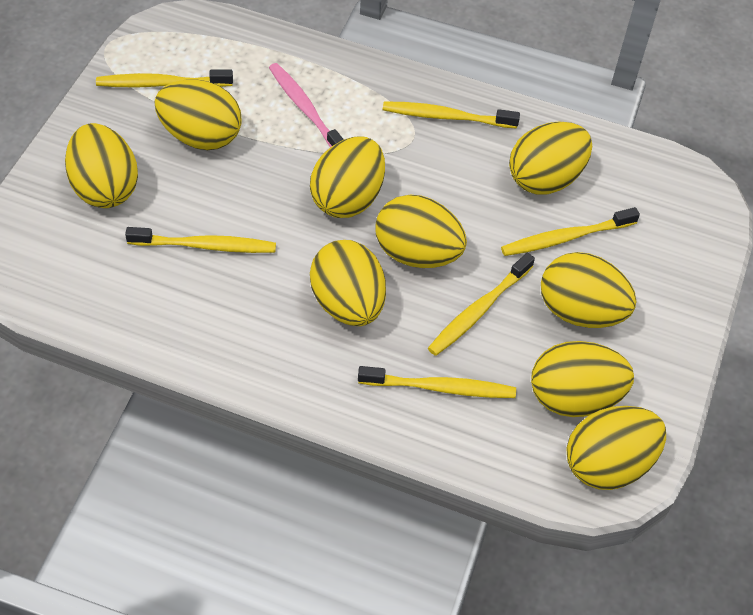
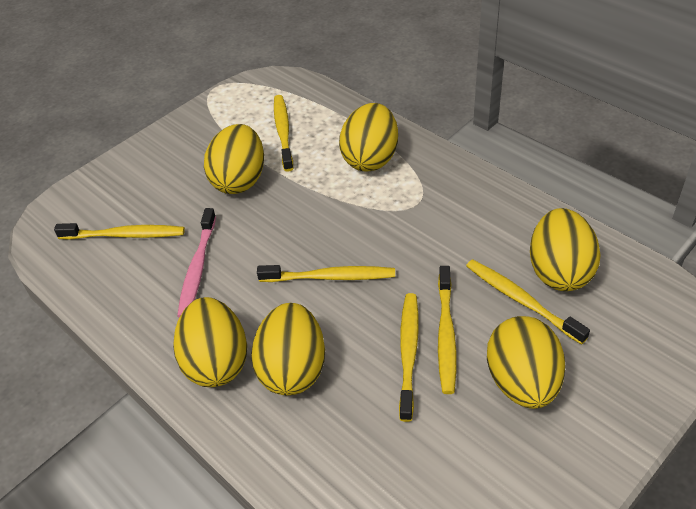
yellow egg: 9 -> 6

